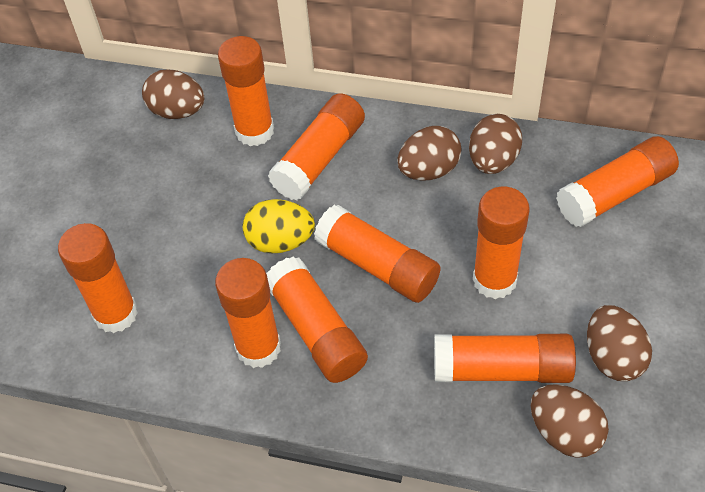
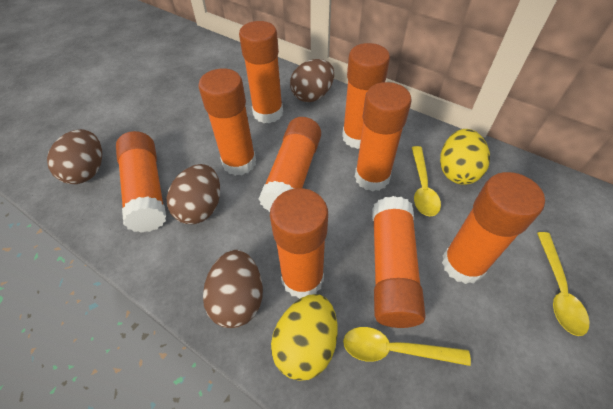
brown egg: 5 -> 4
yellow egg: 1 -> 2
yellow spoon: 0 -> 3

